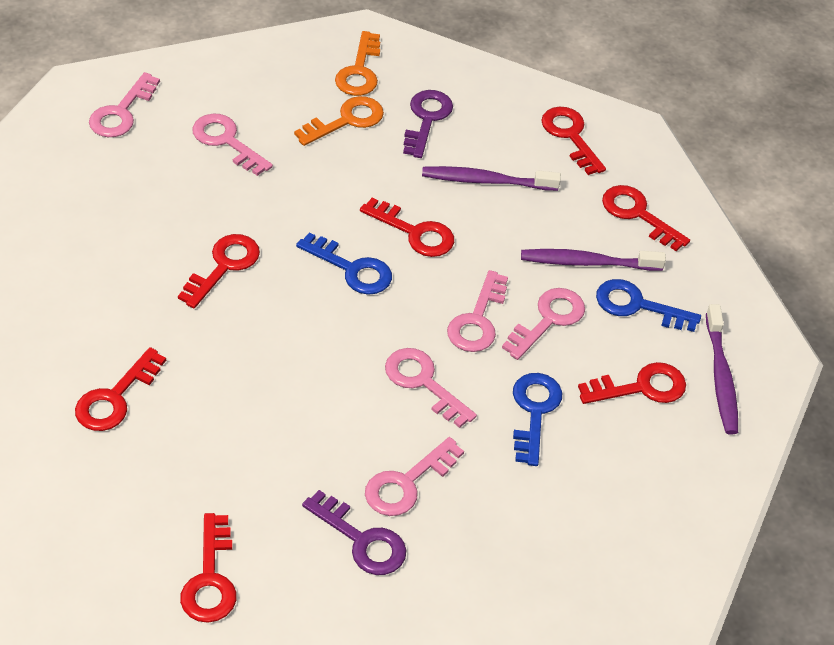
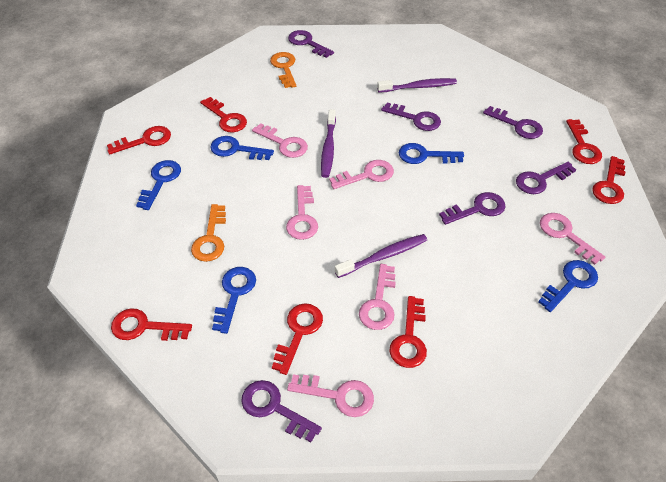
blue key: 3 -> 5
purple key: 2 -> 6

